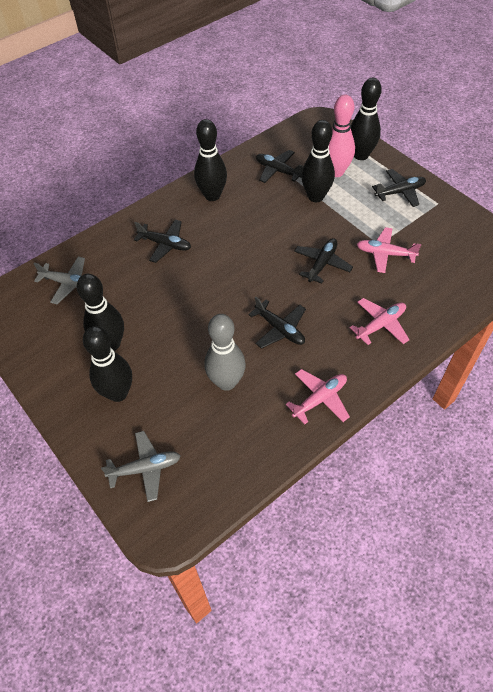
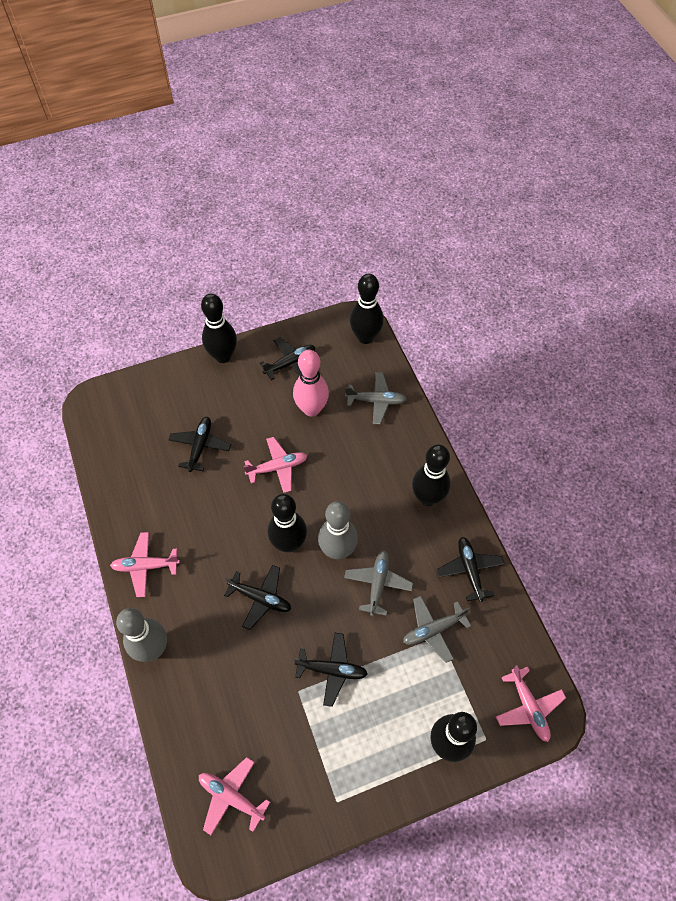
grey bowling pin: 1 -> 2
grey plane: 2 -> 3
pink plane: 3 -> 4

